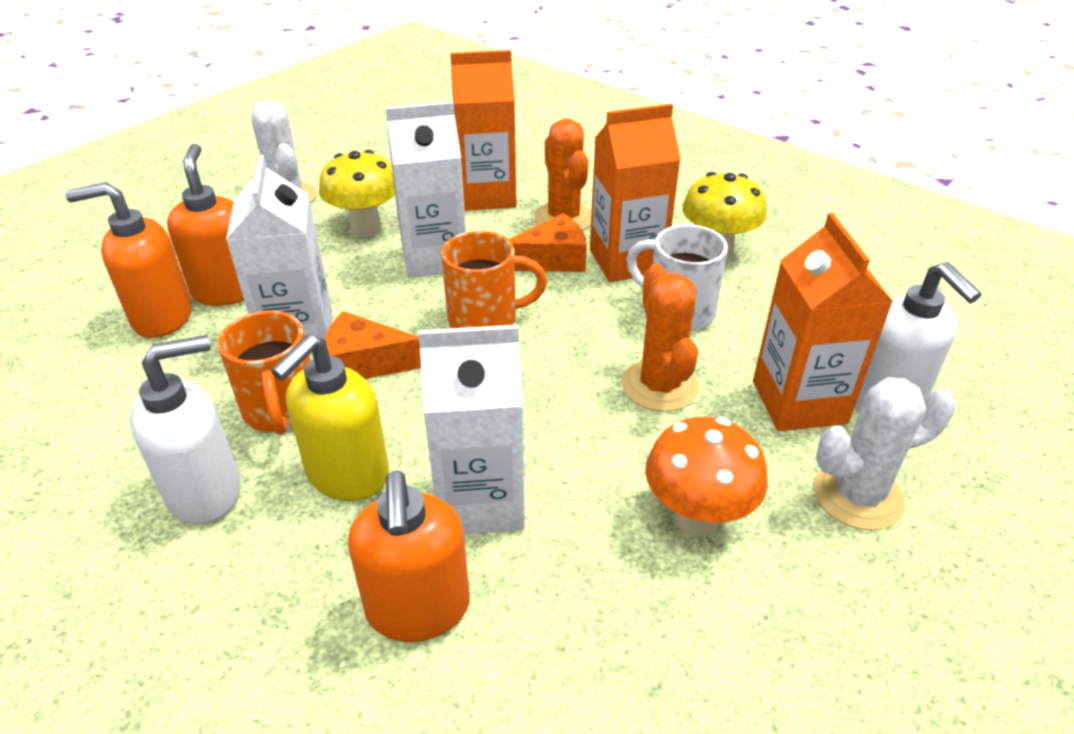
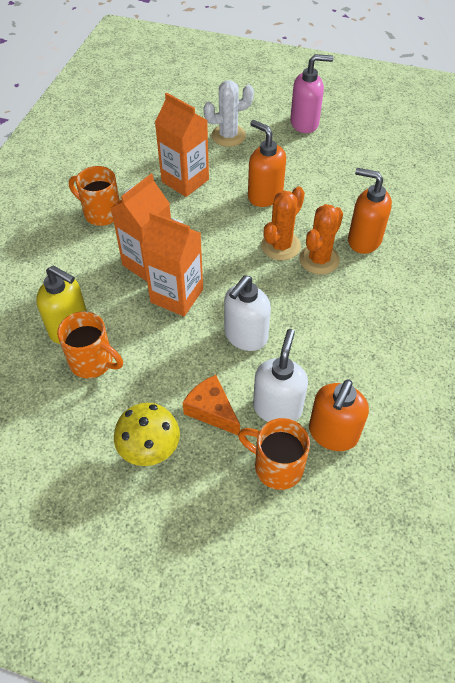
orange cheese: 2 -> 1
orange mug: 2 -> 3
orange mushroom: 1 -> 0
pink soap dispenser: 0 -> 1
white cactus: 2 -> 1
white carton: 3 -> 0
white mug: 1 -> 0
yellow mushroom: 2 -> 1

